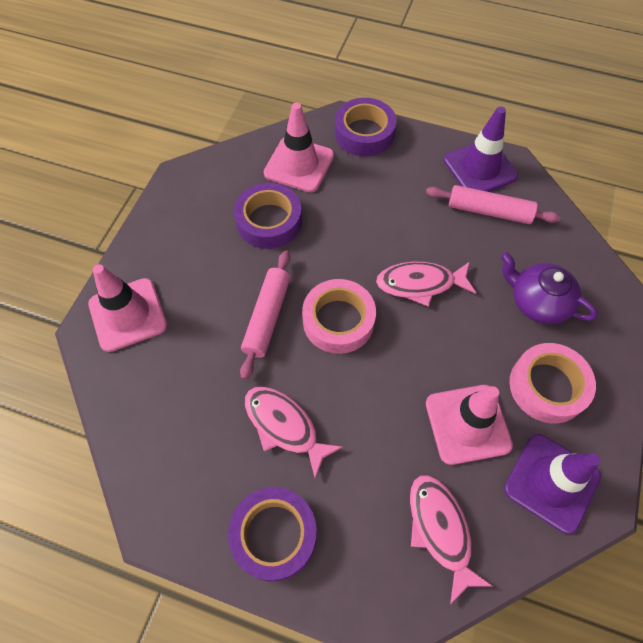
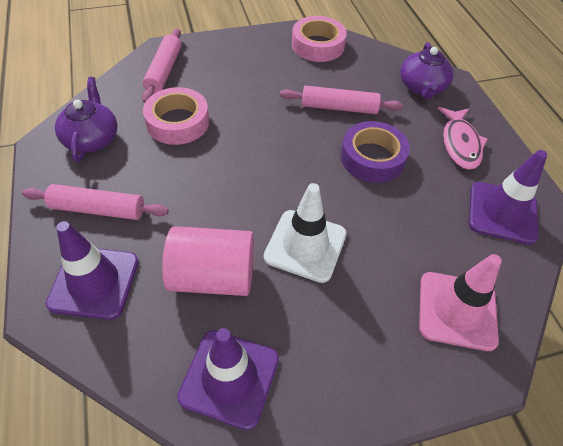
pink cylinder: 0 -> 1
pink fish: 3 -> 1
pink rolling pin: 2 -> 3
pink traffic cone: 3 -> 1
purple tape: 3 -> 1
purple teapot: 1 -> 2
purple traffic cone: 2 -> 3
white traffic cone: 0 -> 1

